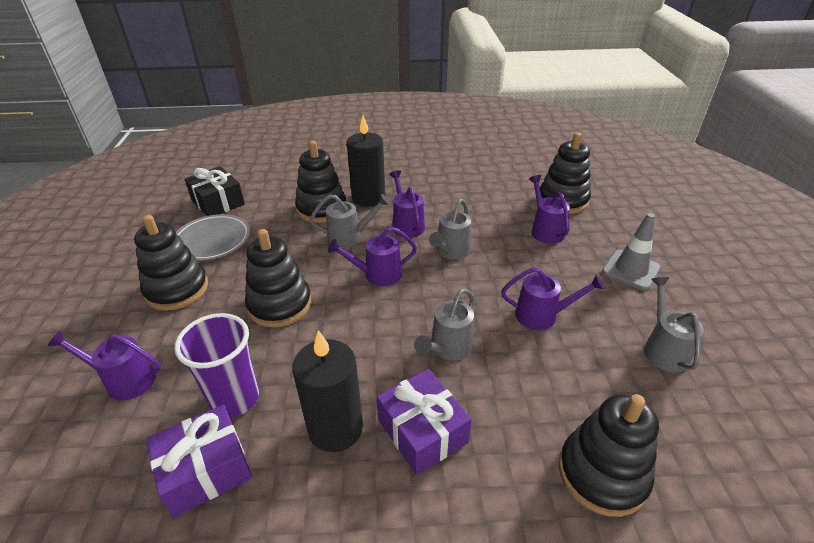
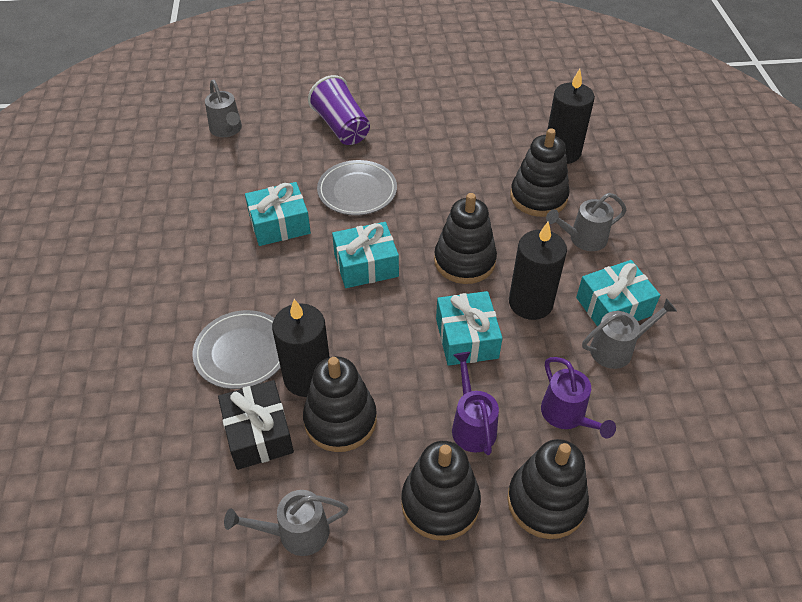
black candle: 2 -> 3
grey plate: 1 -> 2
grey traffic cone: 1 -> 0
purple gift: 2 -> 0
purple watering can: 5 -> 2
turquoise gift: 0 -> 4

